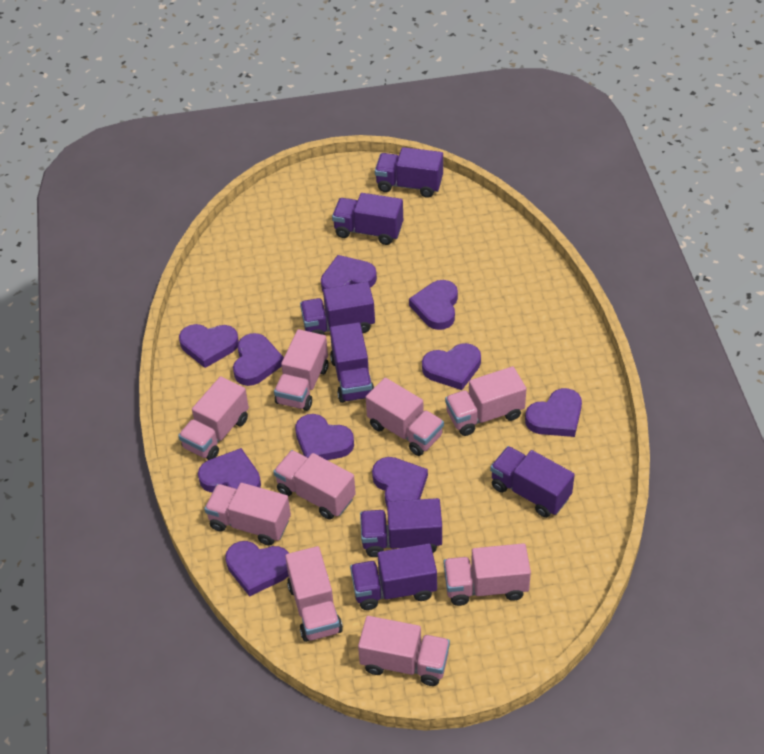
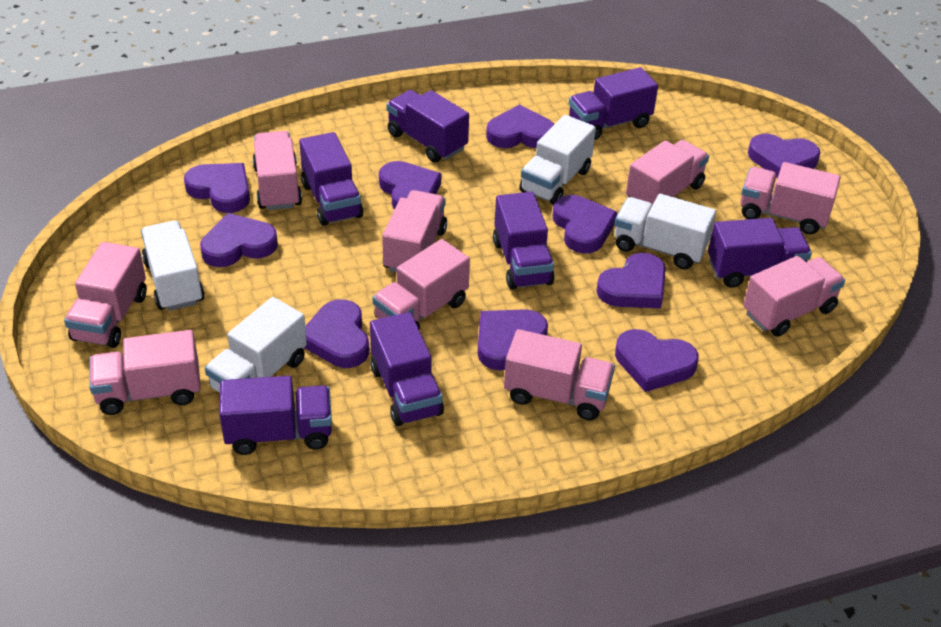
white truck: 0 -> 4

